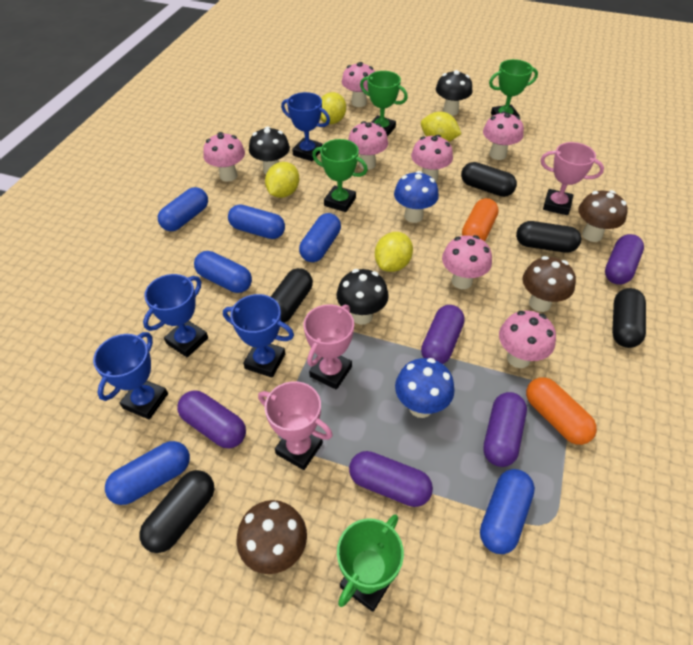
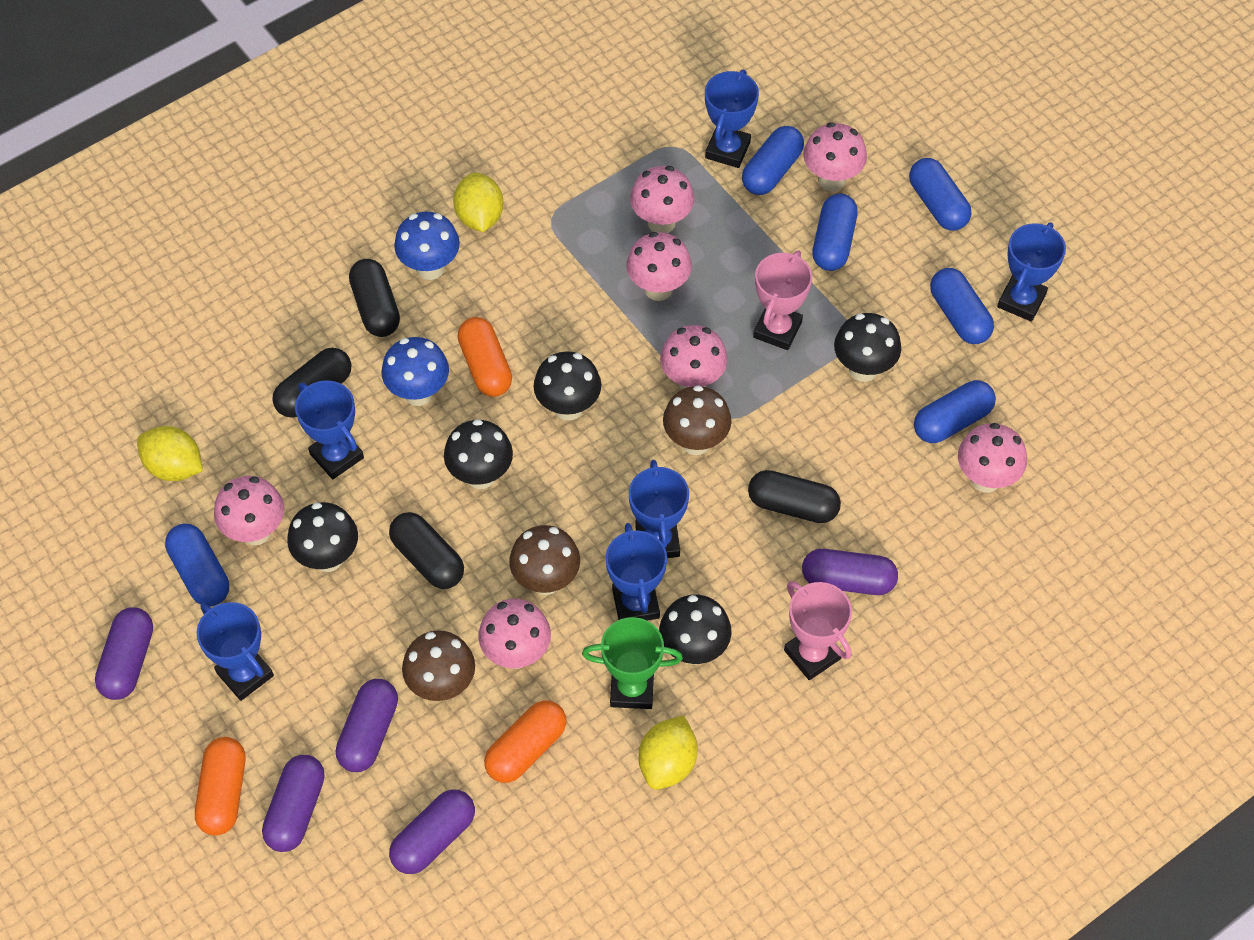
black capsule: 5 -> 4
black mushroom: 3 -> 5
blue trophy: 4 -> 6
green trophy: 4 -> 1
orange capsule: 2 -> 3
pink trophy: 3 -> 2
yellow lemon: 4 -> 3

